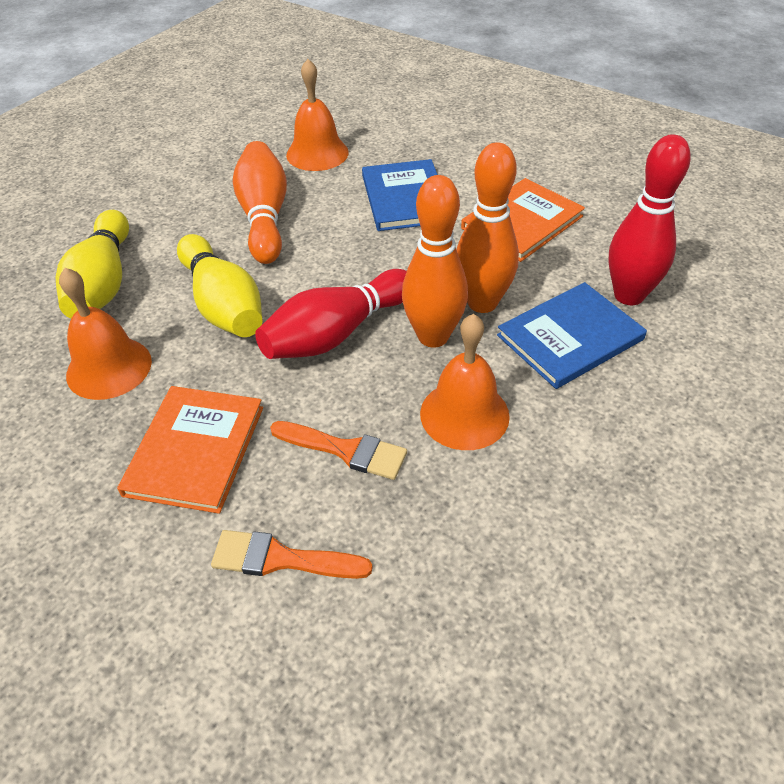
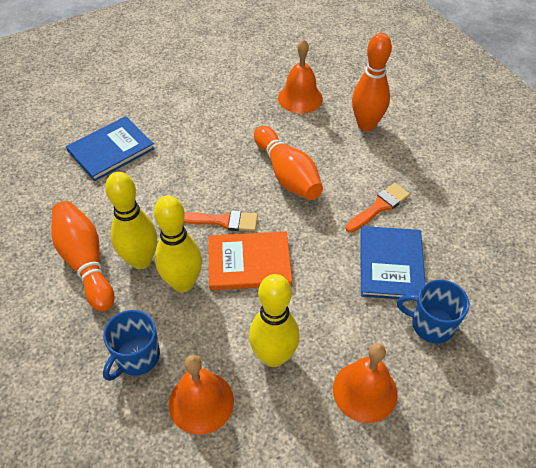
blue mug: 0 -> 2
orange book: 2 -> 1
red bowling pin: 2 -> 0
yellow bowling pin: 2 -> 3

